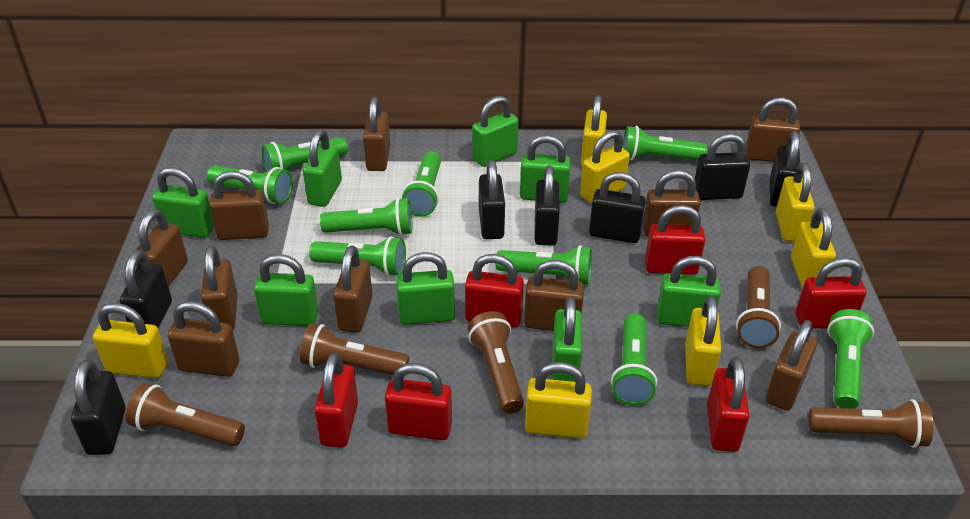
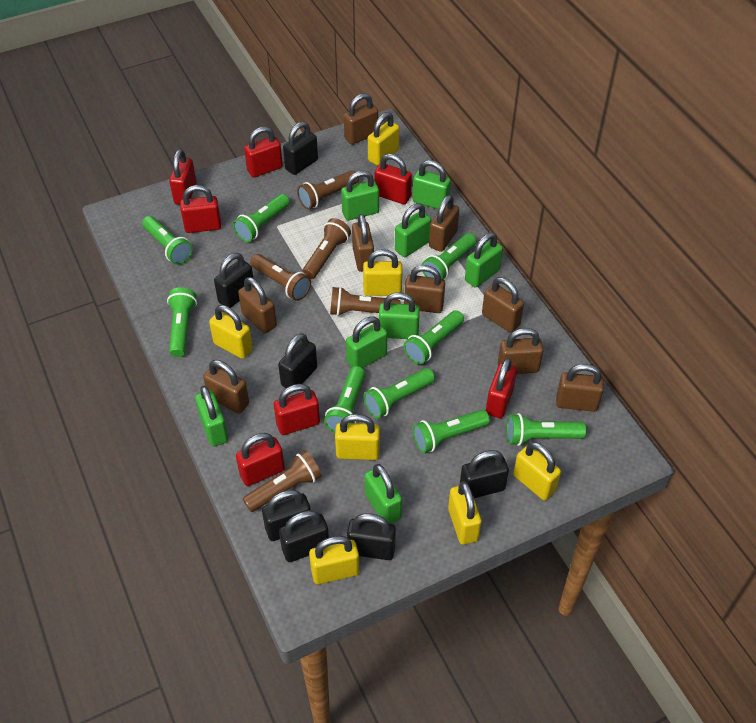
brown padlock: 10 -> 9
red padlock: 6 -> 7

